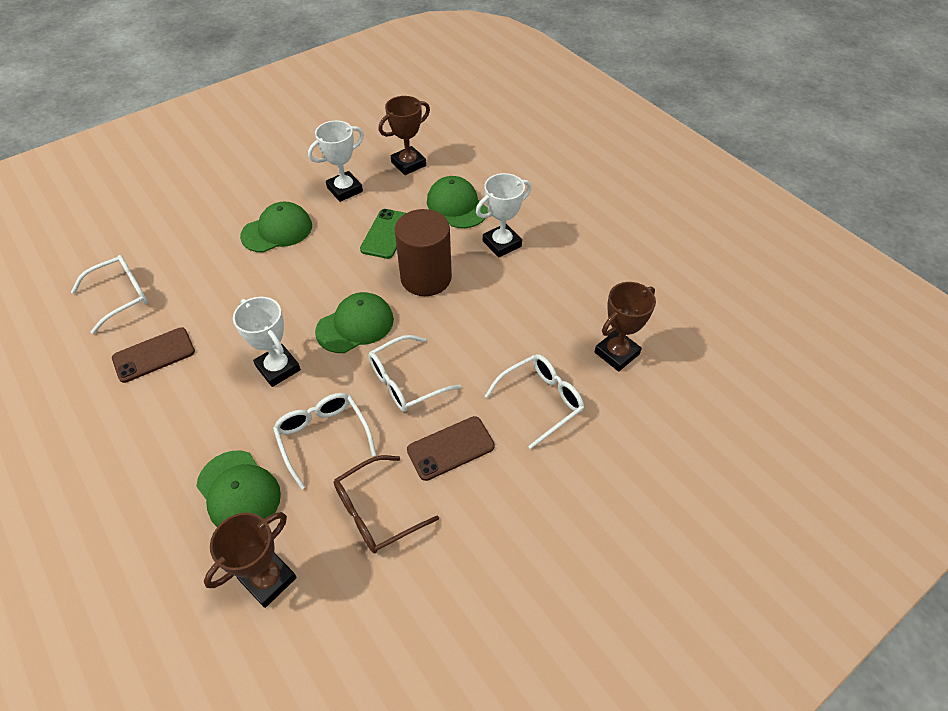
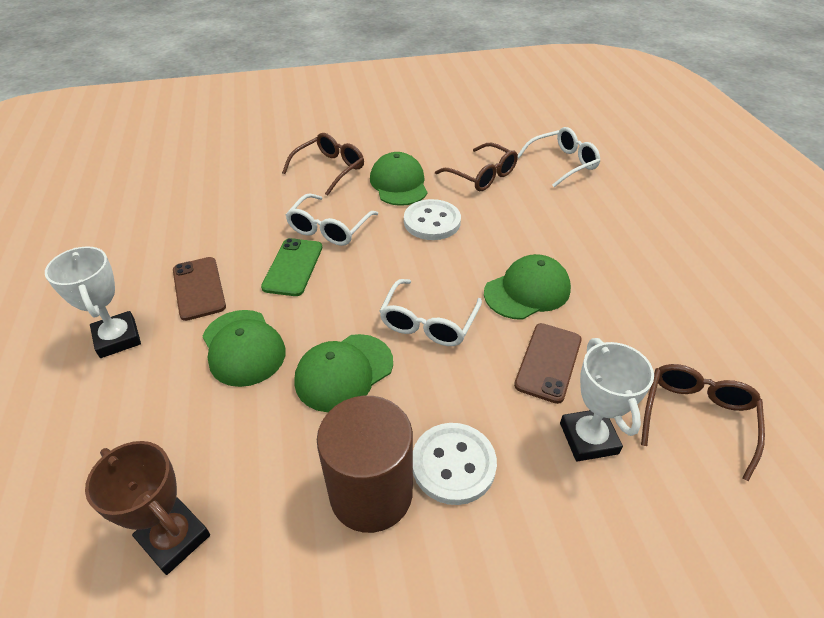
brown glasses: 1 -> 3
brown trophy: 3 -> 1
white button: 0 -> 2
white glasses: 4 -> 3
white trophy: 3 -> 2

